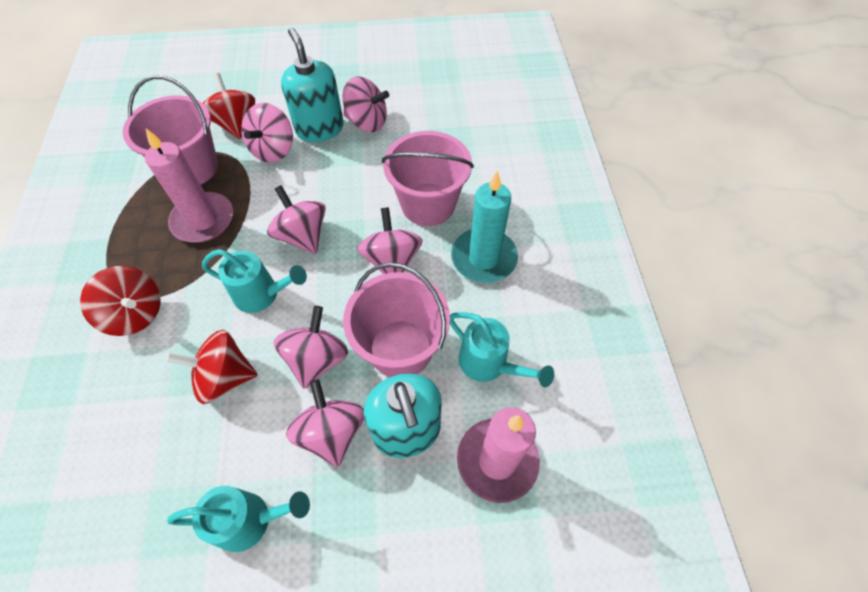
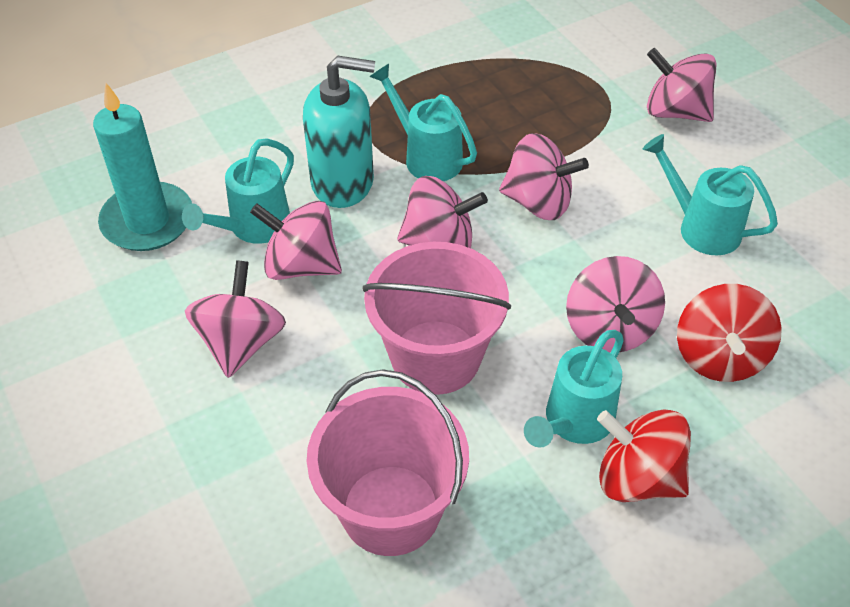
pink bucket: 3 -> 2
pink candle: 2 -> 0
red spinning top: 3 -> 2
turquoise soap dispenser: 2 -> 1
turquoise watering can: 3 -> 4

